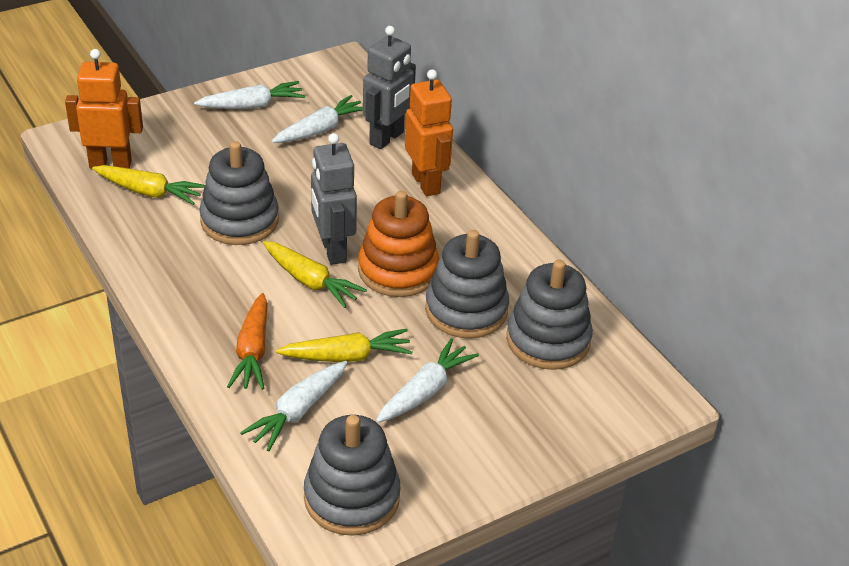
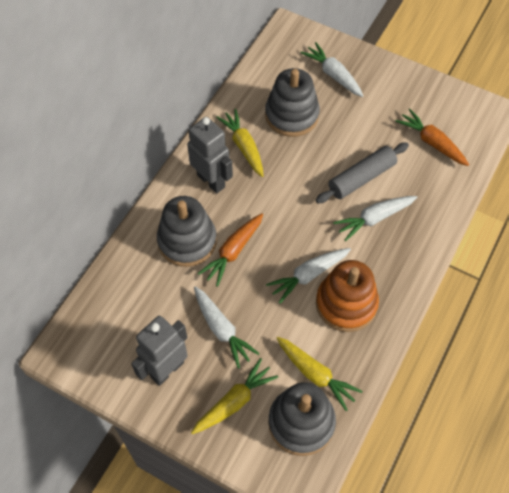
grey rolling pin: 0 -> 1
grey stacking toy: 4 -> 3
orange carrot: 1 -> 2
orange robot: 2 -> 0

